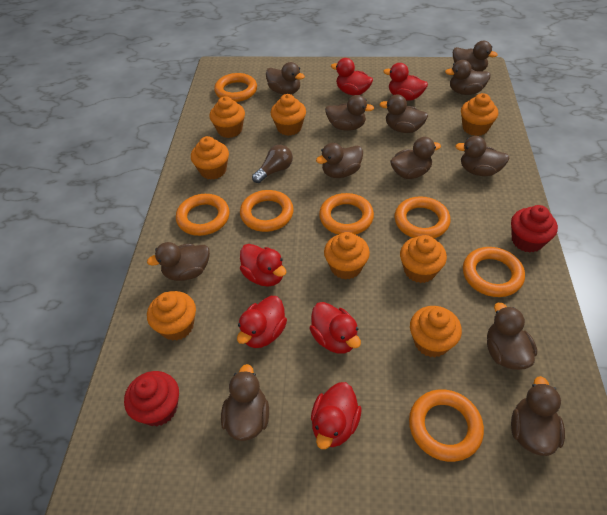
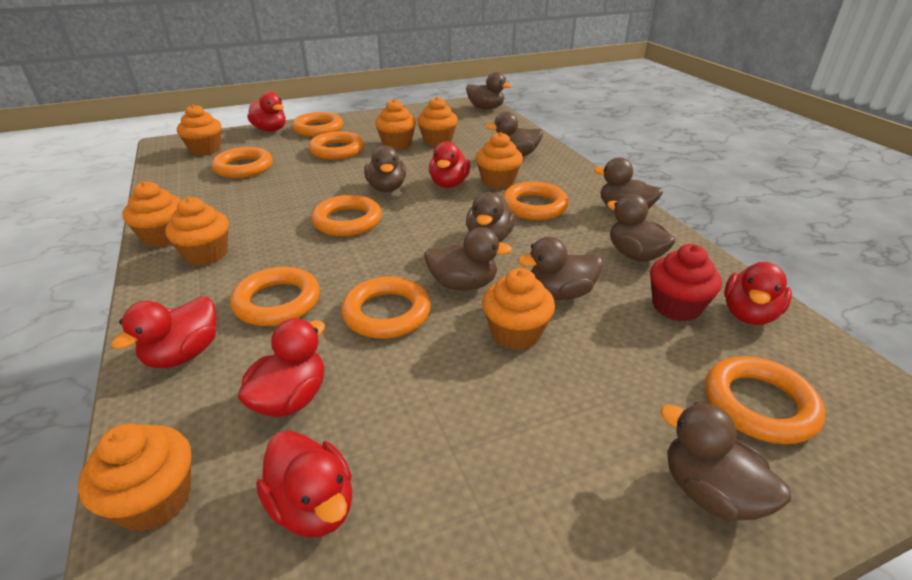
brown duck: 12 -> 9
brown light bulb: 1 -> 0
orange ring: 7 -> 8
red cupcake: 2 -> 1

